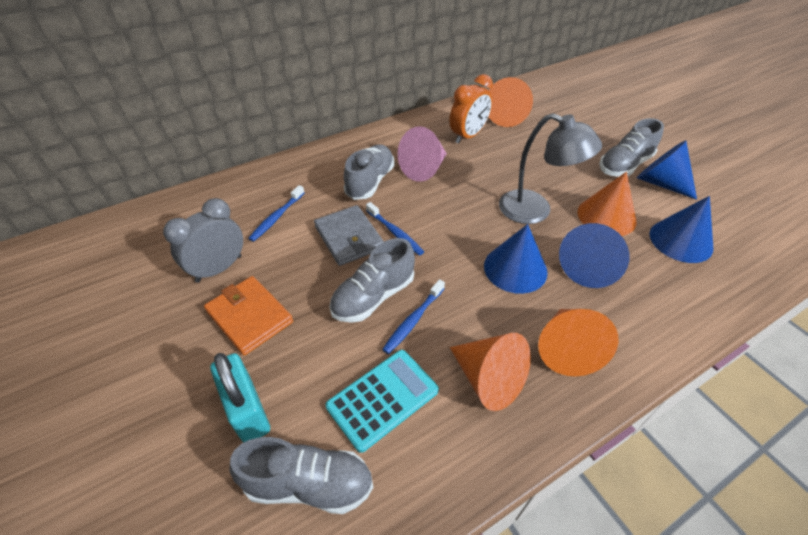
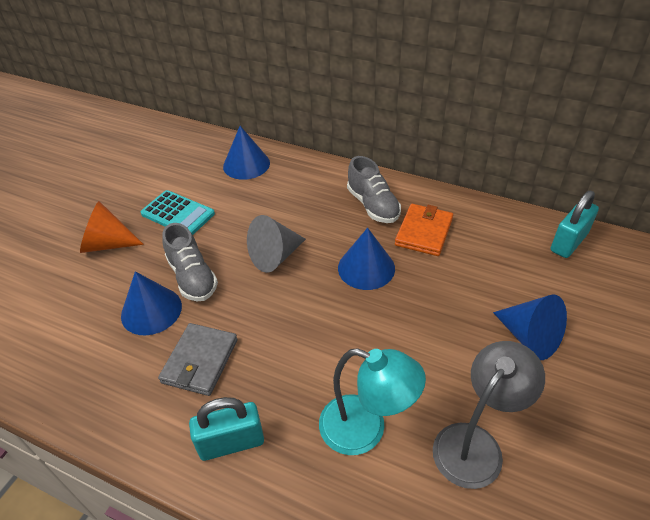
blue toothbrush: 3 -> 0
grey clock: 1 -> 0
grey cone: 0 -> 1
grey shoe: 4 -> 2
orange clock: 1 -> 0
orange cone: 4 -> 1
pink cone: 1 -> 0
turquoise lamp: 0 -> 1
turquoise padlock: 1 -> 2

